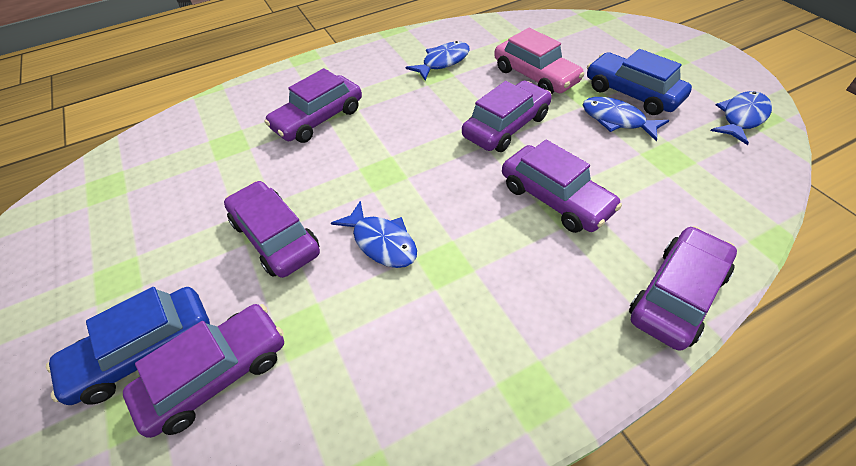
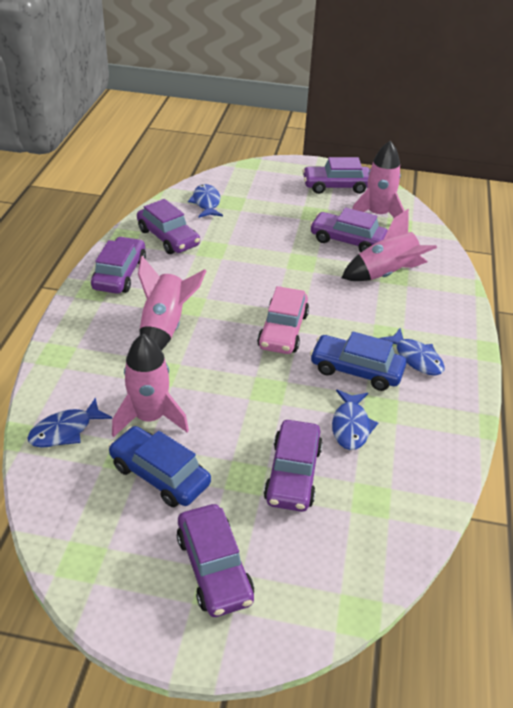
pink rocket: 0 -> 4

